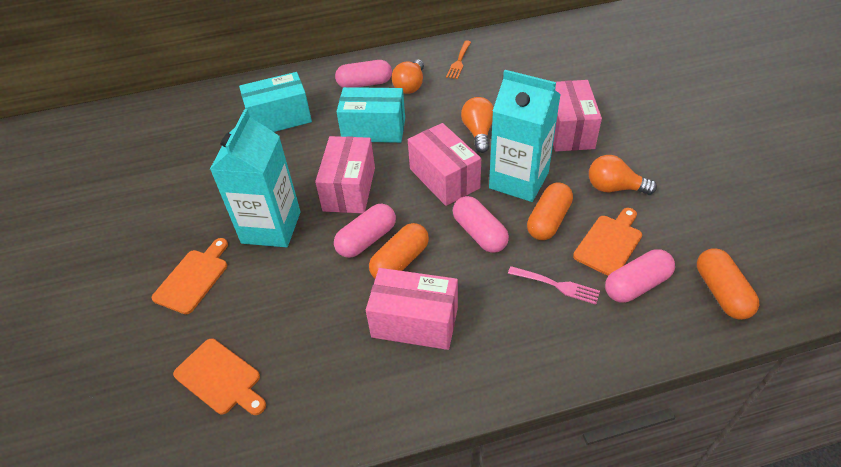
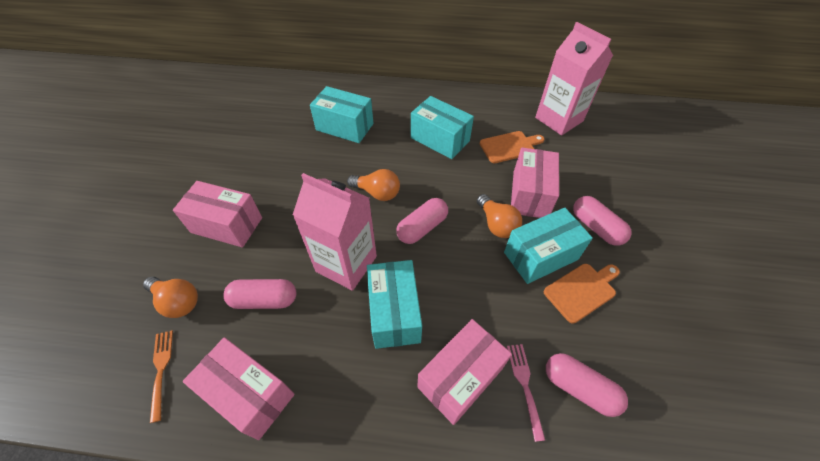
orange capsule: 3 -> 0
orange cutting board: 3 -> 2
pink carton: 0 -> 2
turquoise box: 2 -> 4
turquoise carton: 2 -> 0

